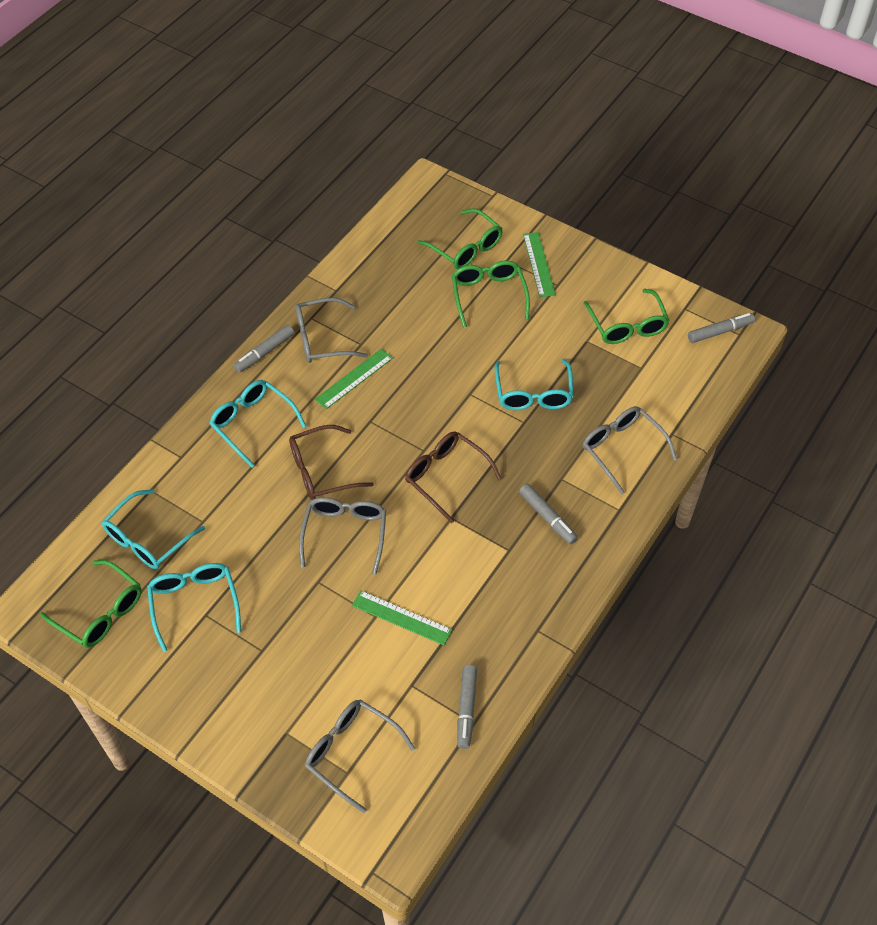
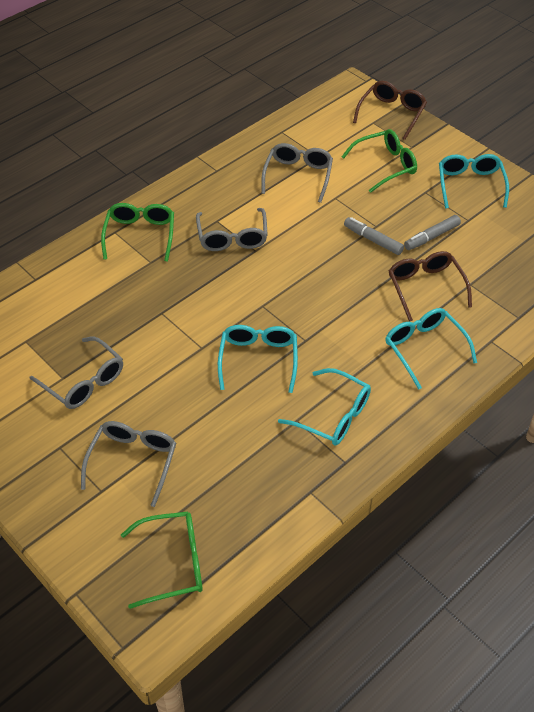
green glasses: 4 -> 3
green ruler: 3 -> 0
grey marker: 4 -> 2

